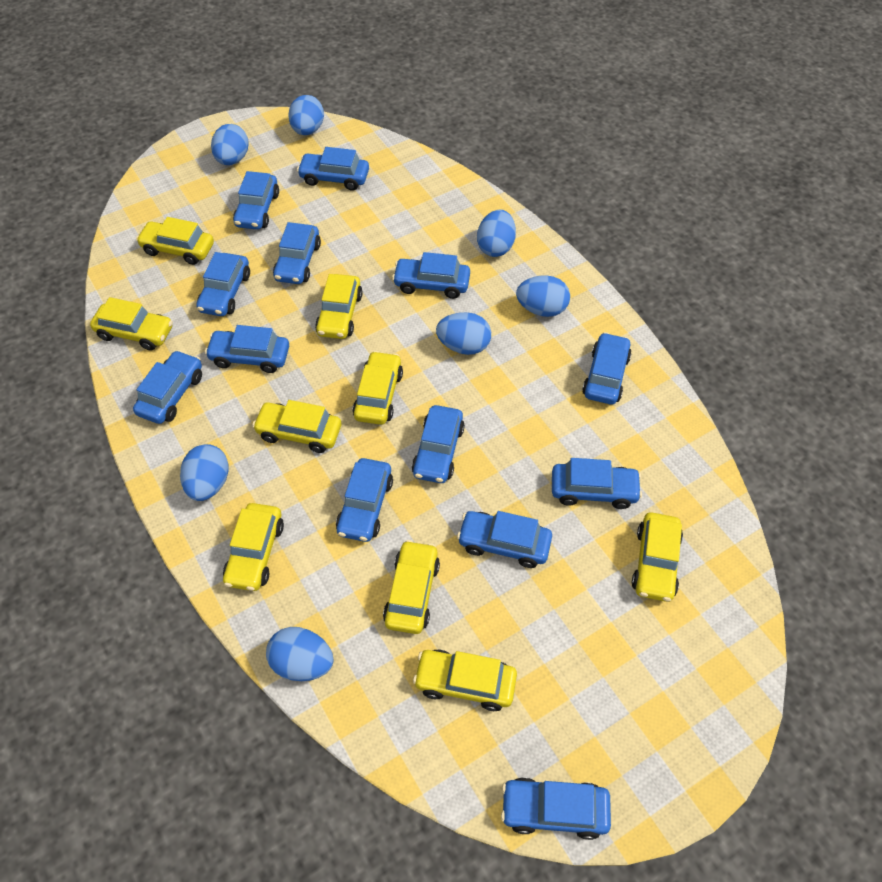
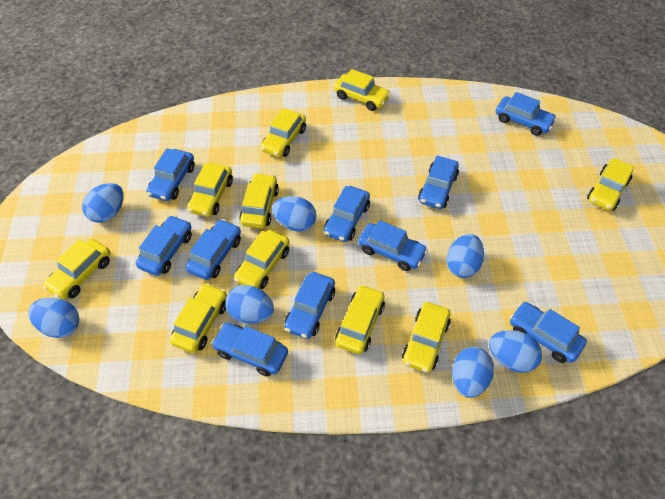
blue car: 13 -> 10
yellow car: 9 -> 10

